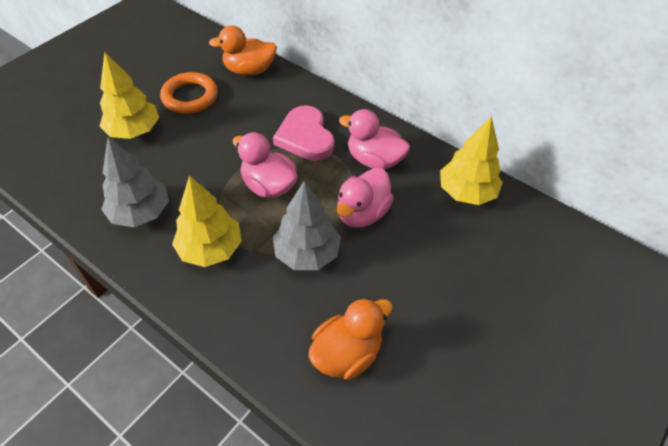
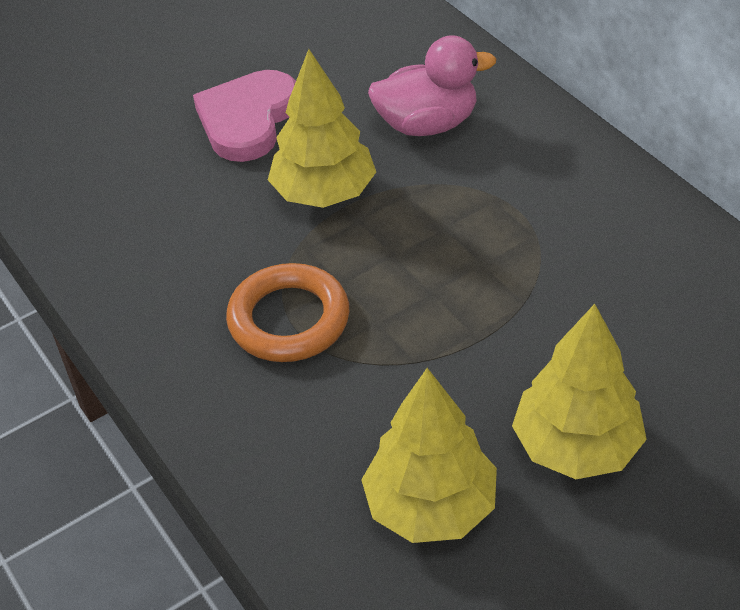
grey tree: 2 -> 0
orange duck: 2 -> 0
pink duck: 3 -> 1

